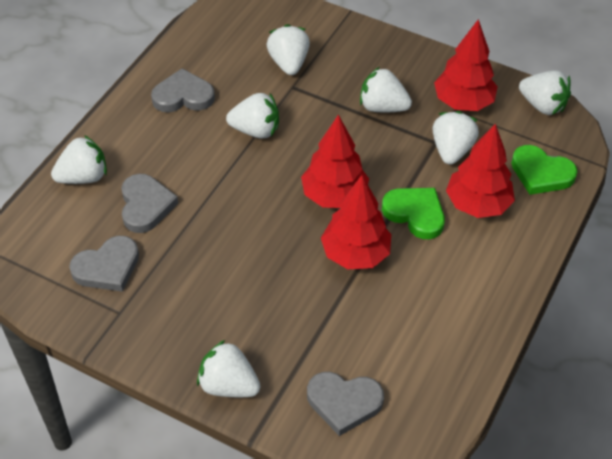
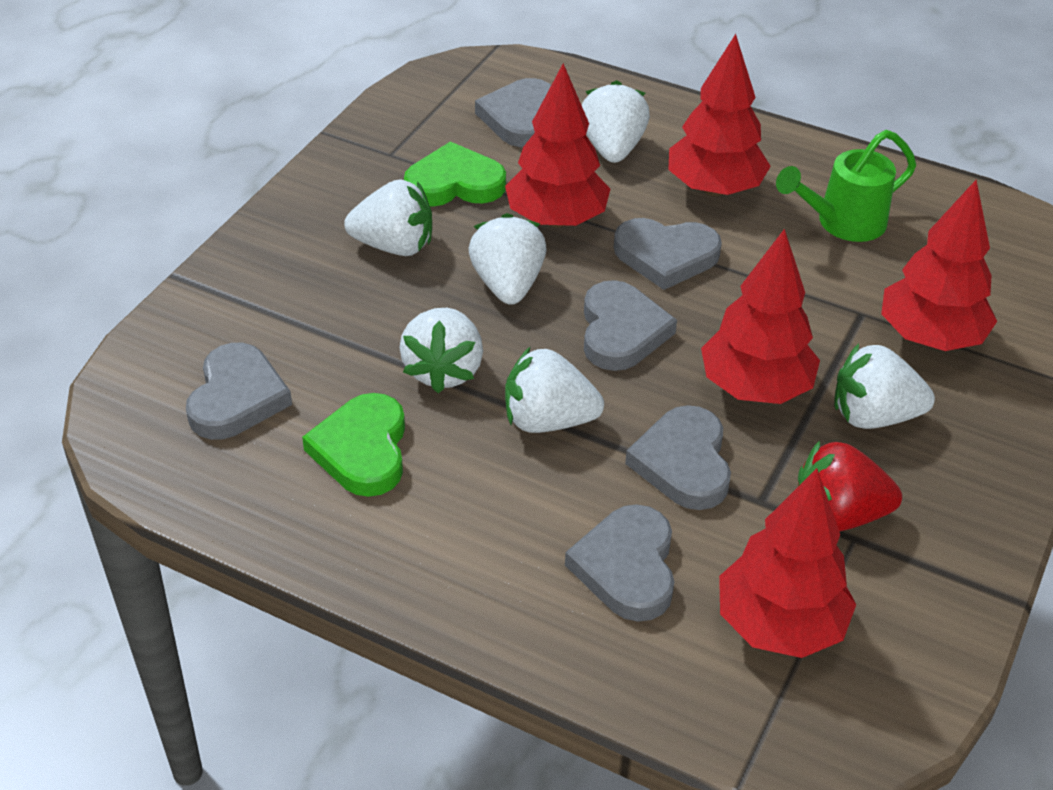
green watering can: 0 -> 1
grey heart: 4 -> 6
red strawberry: 0 -> 1
red tree: 4 -> 5
white strawberry: 7 -> 6

